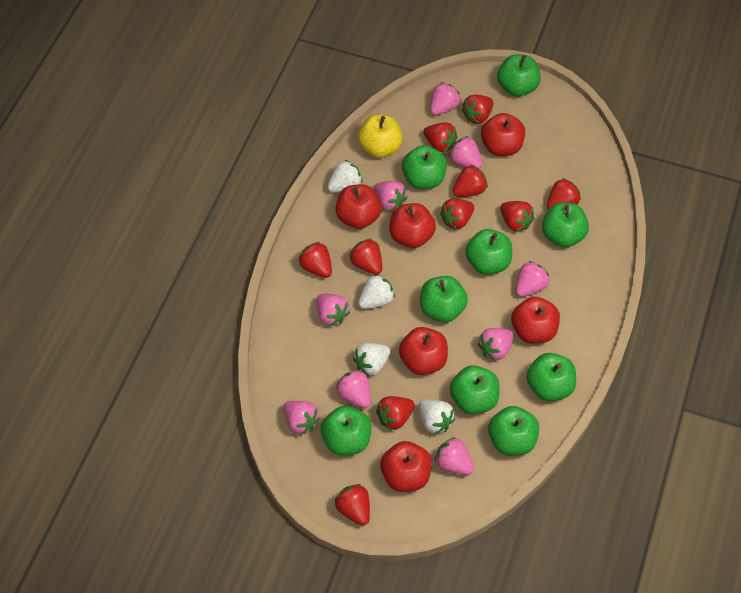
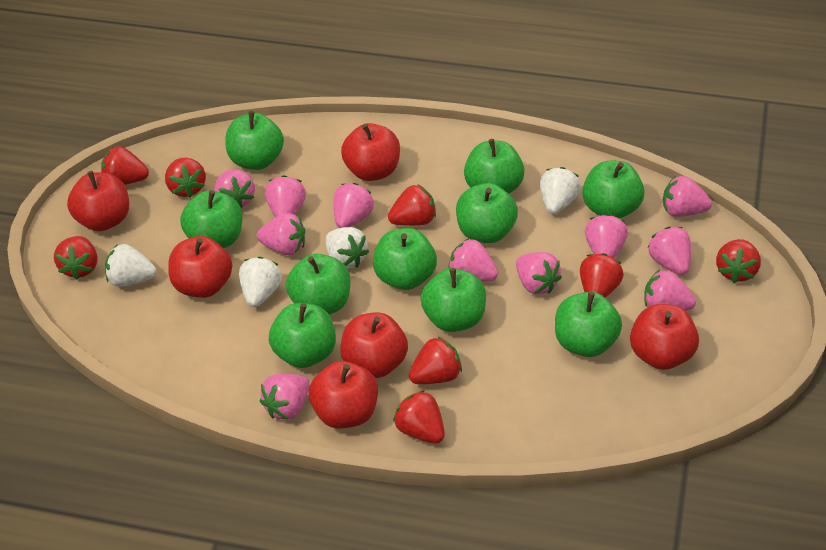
green apple: 9 -> 10
pink strawberry: 9 -> 11
red strawberry: 10 -> 8
yellow apple: 1 -> 0

